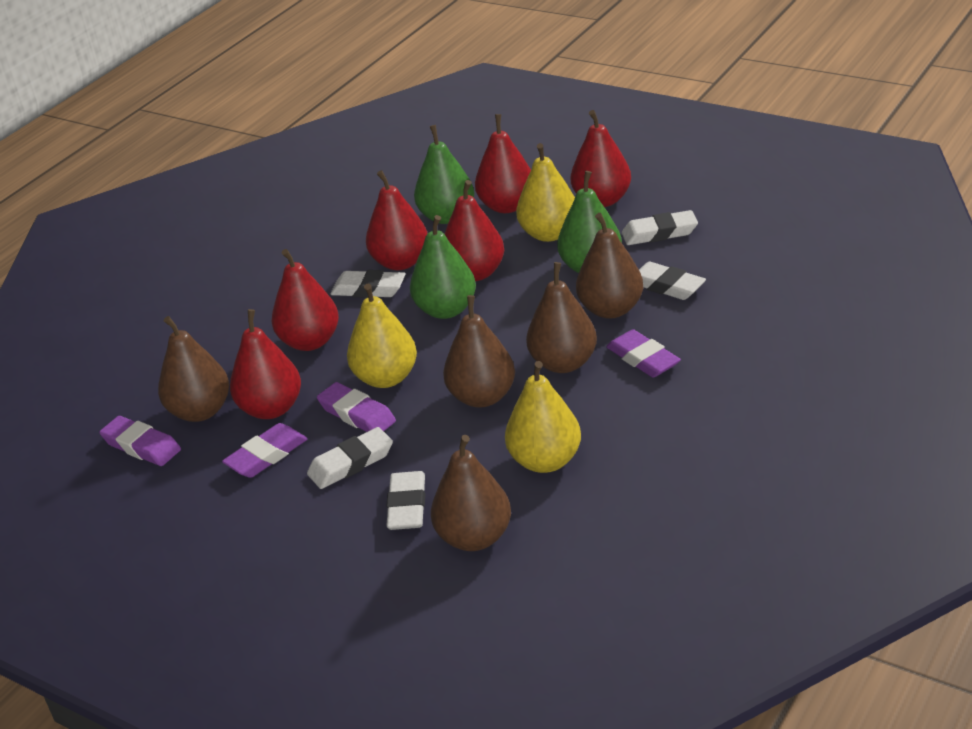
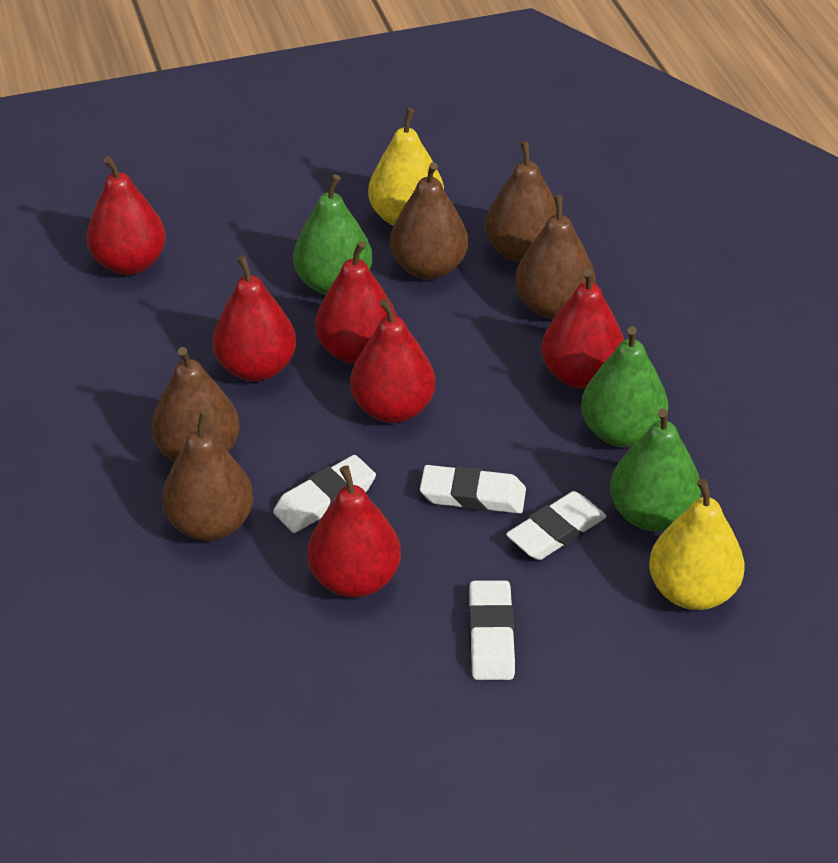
purple eraser: 4 -> 0
white eraser: 5 -> 4
yellow pear: 3 -> 2

